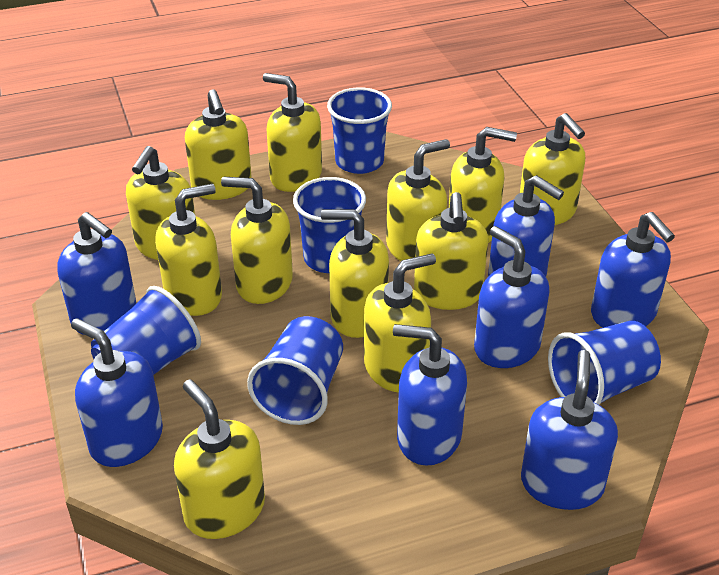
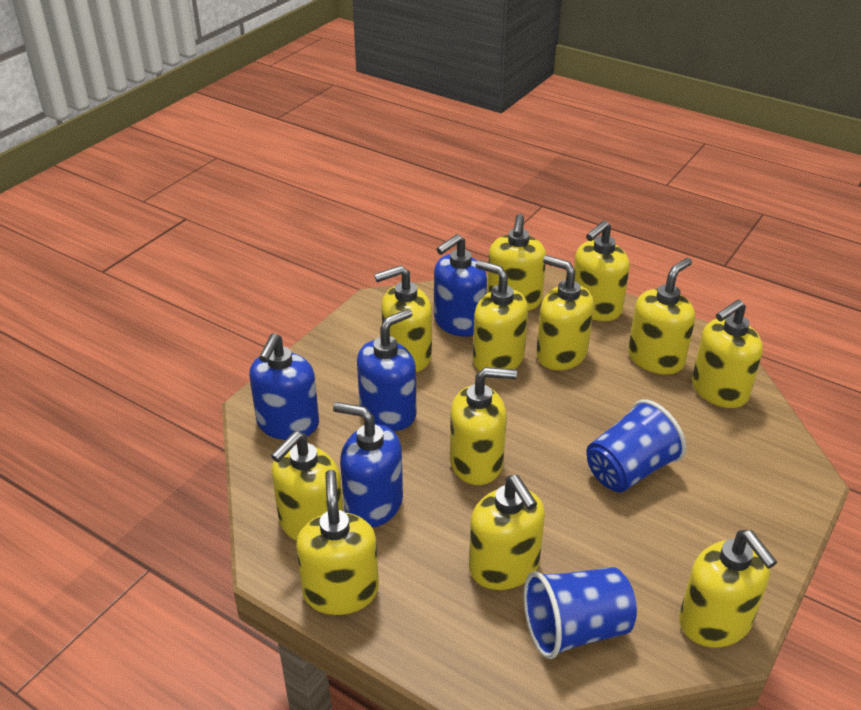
blue cup: 5 -> 2
blue soap dispenser: 7 -> 4

